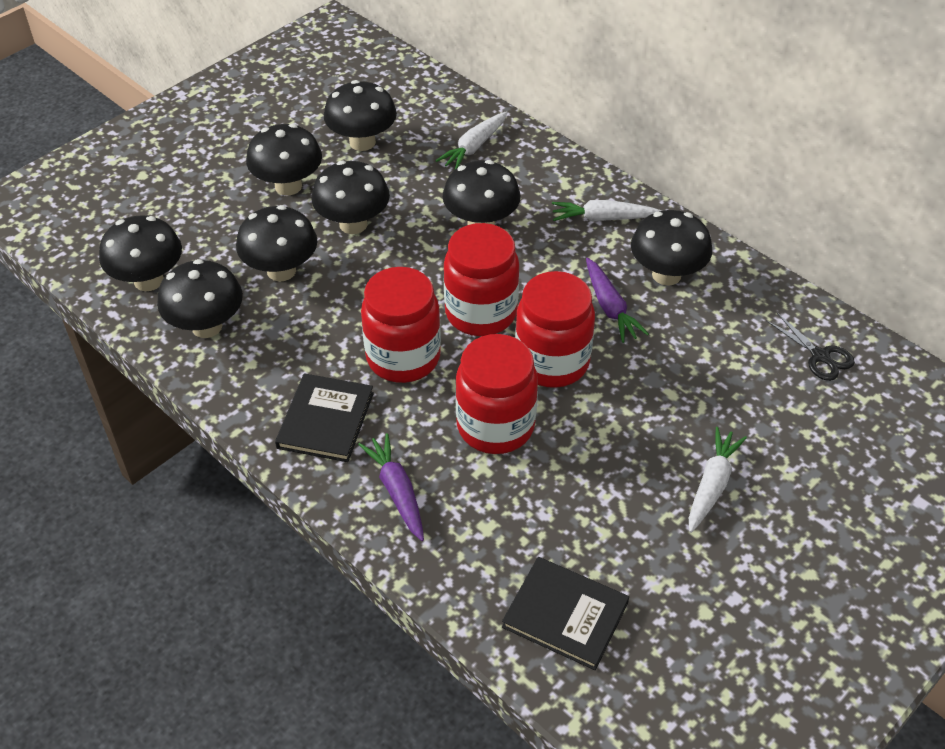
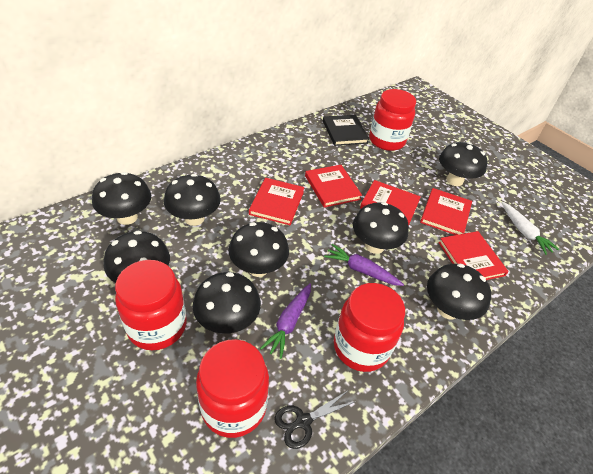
black book: 2 -> 1
red book: 0 -> 5
white carrot: 3 -> 1

